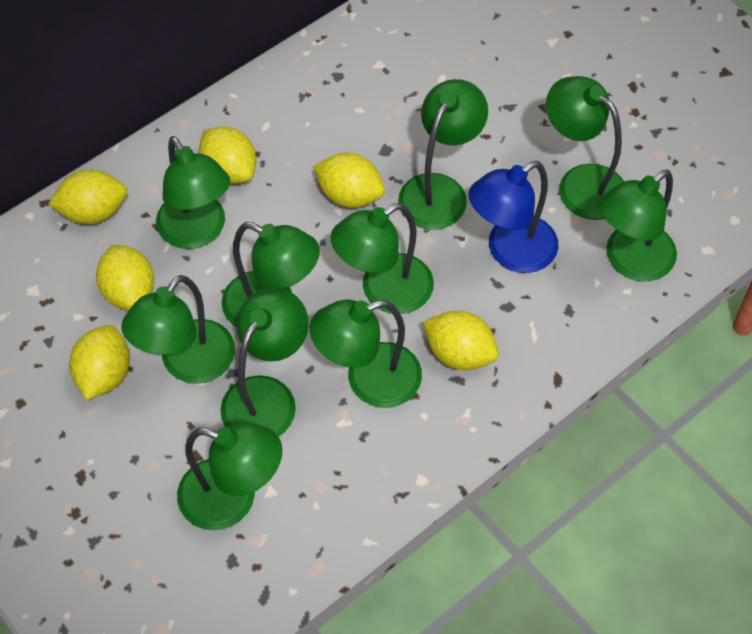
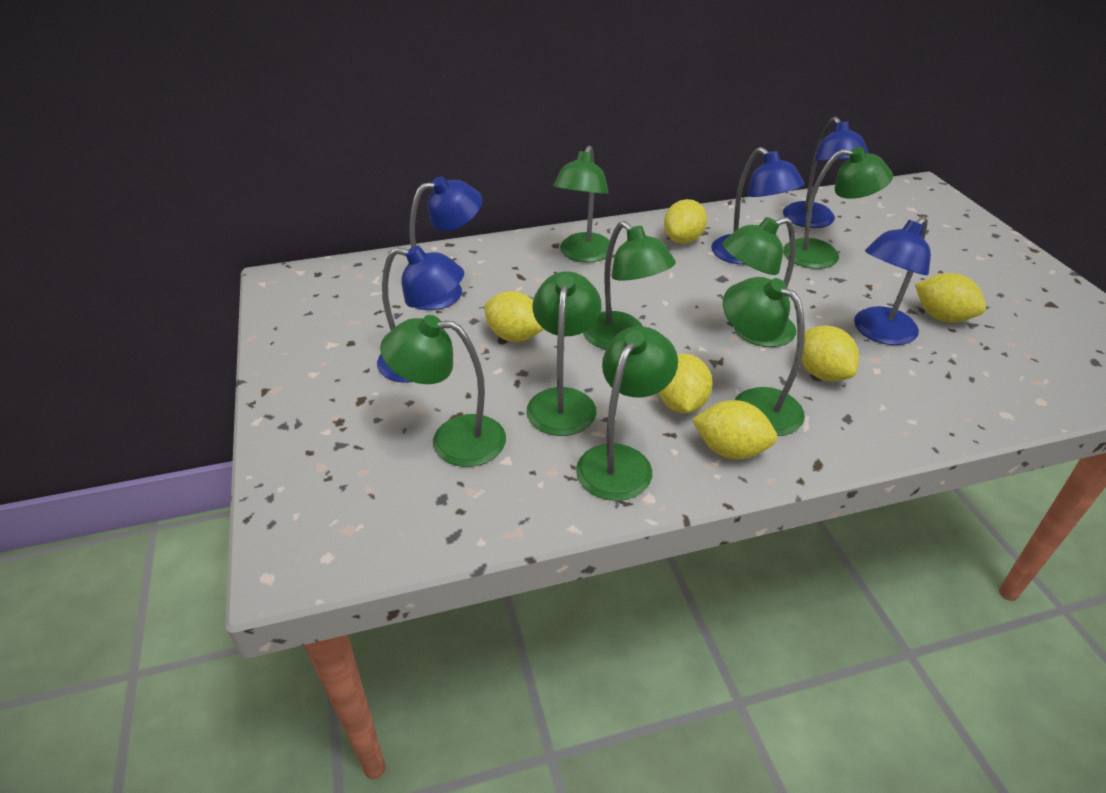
blue lamp: 1 -> 5
green lamp: 10 -> 8

